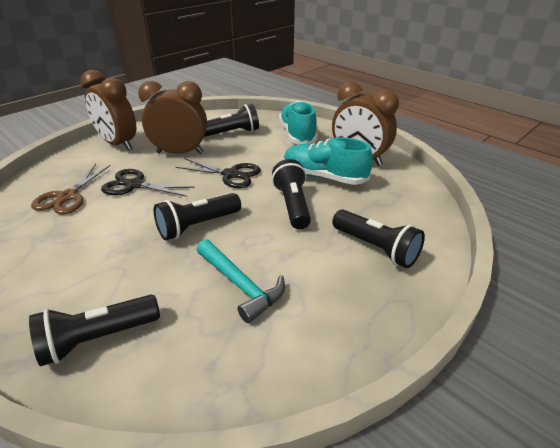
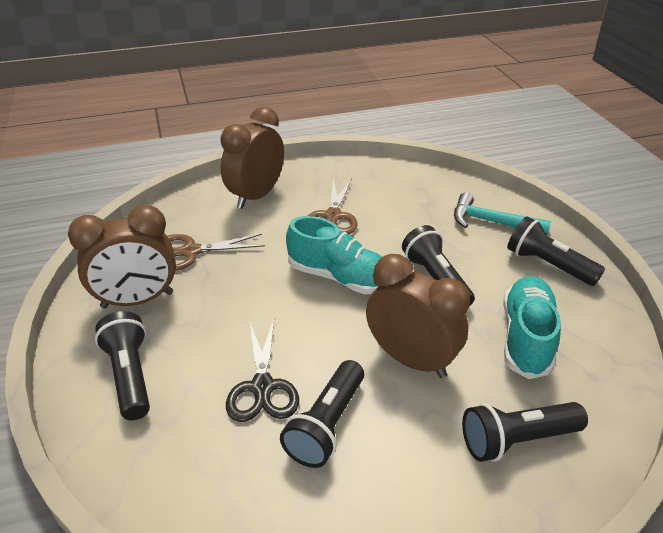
black scissors: 2 -> 1
brown scissors: 1 -> 2

